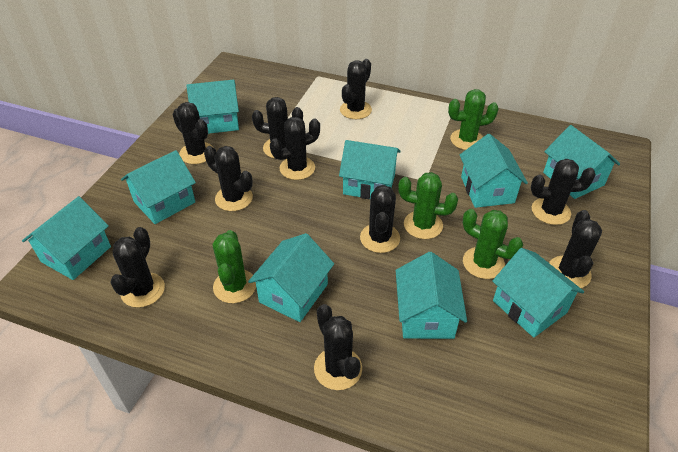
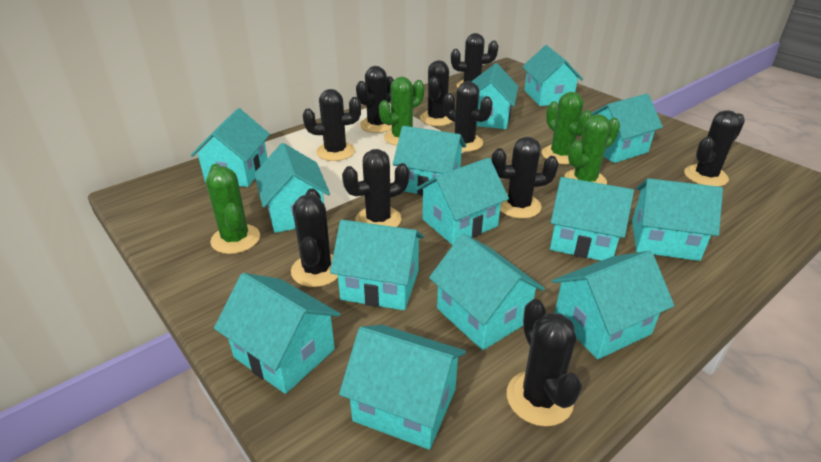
turquoise house: 9 -> 14

